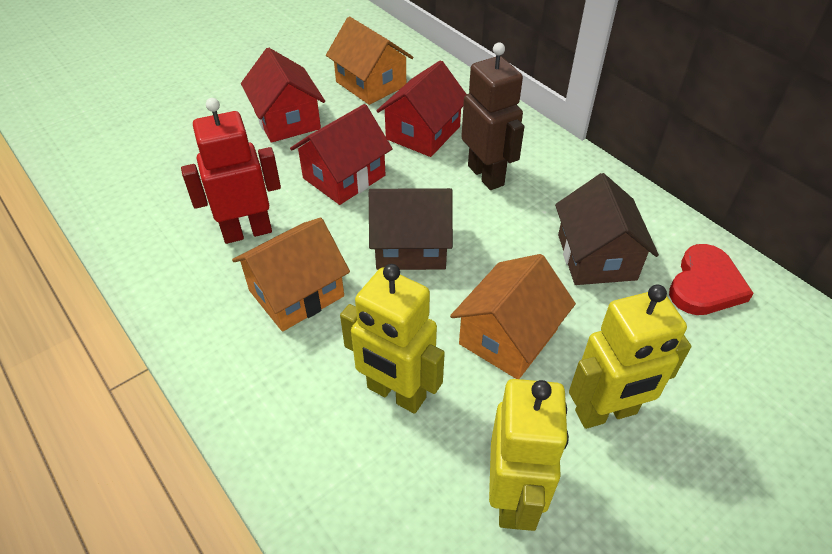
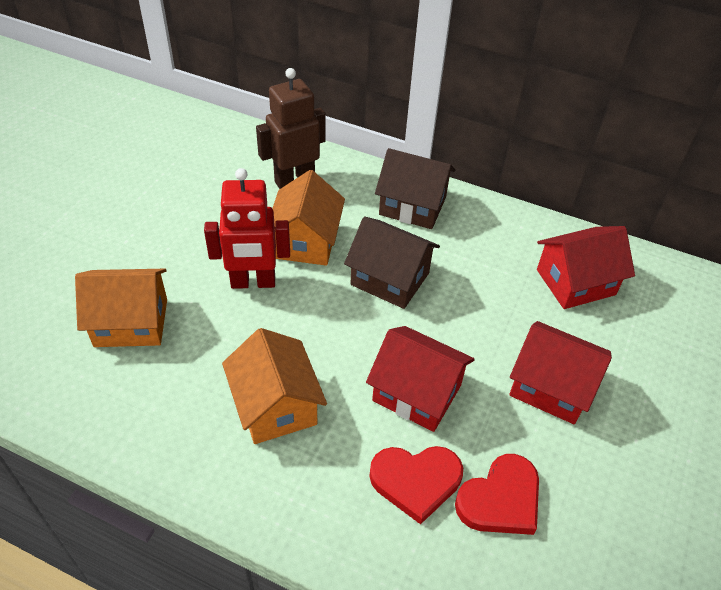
red heart: 1 -> 2
yellow robot: 3 -> 0

